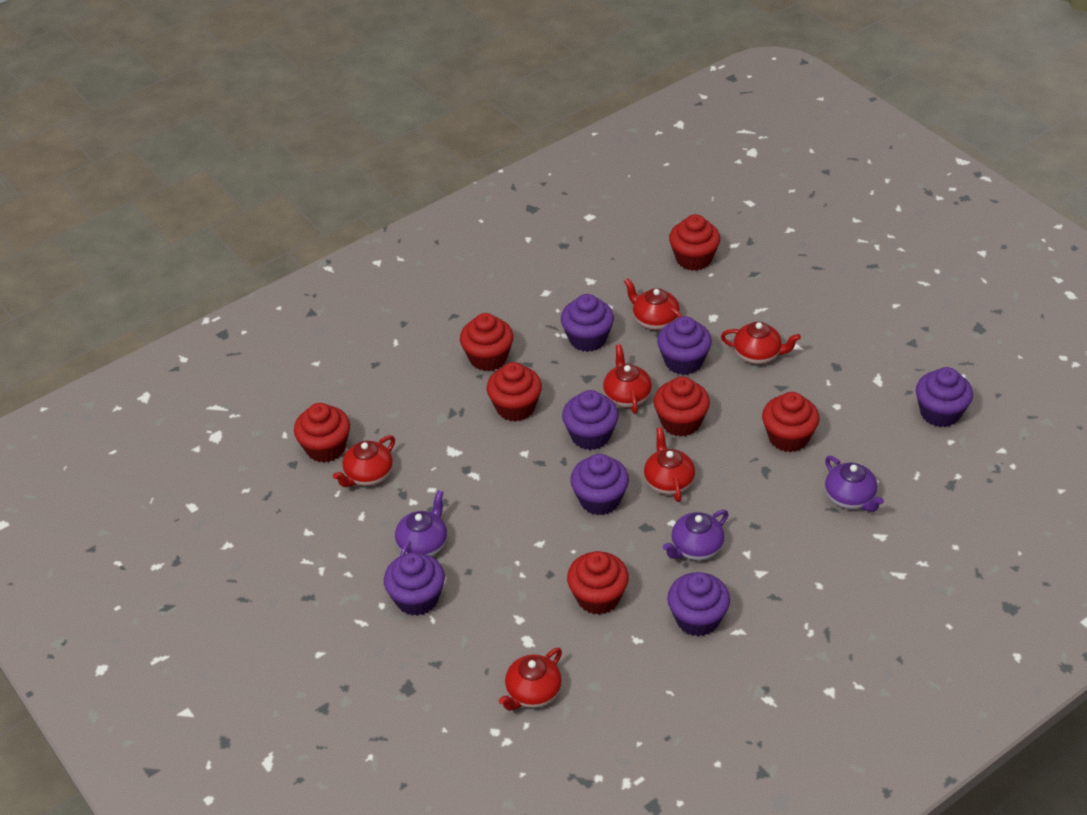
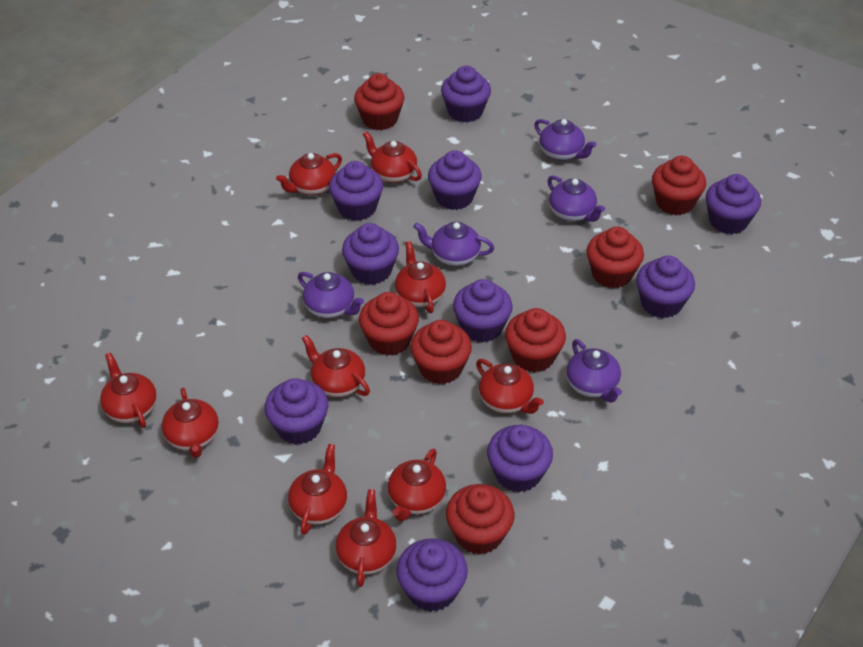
purple cupcake: 7 -> 10
purple teapot: 3 -> 5
red teapot: 6 -> 10

